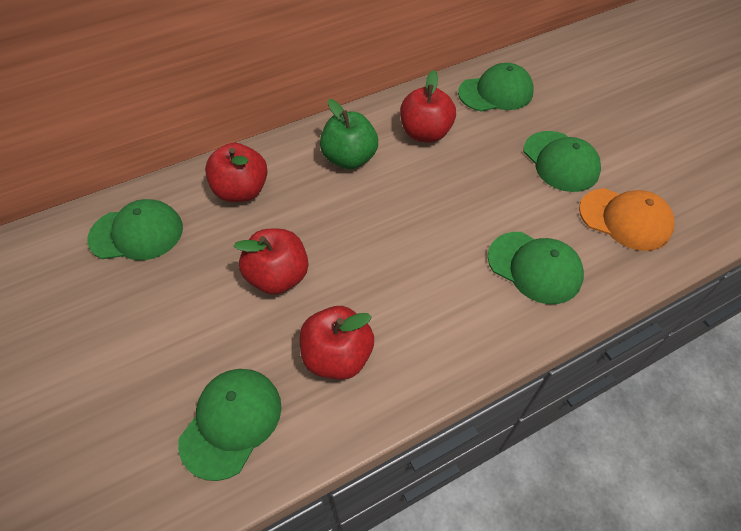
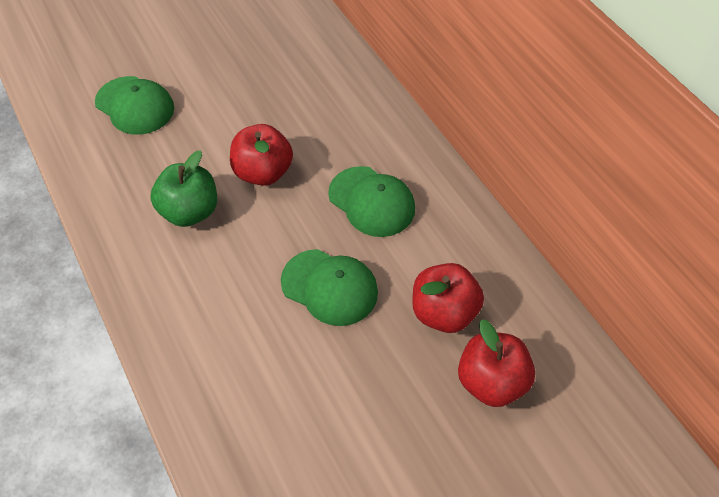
green cap: 5 -> 3
orange cap: 1 -> 0
red apple: 4 -> 3

